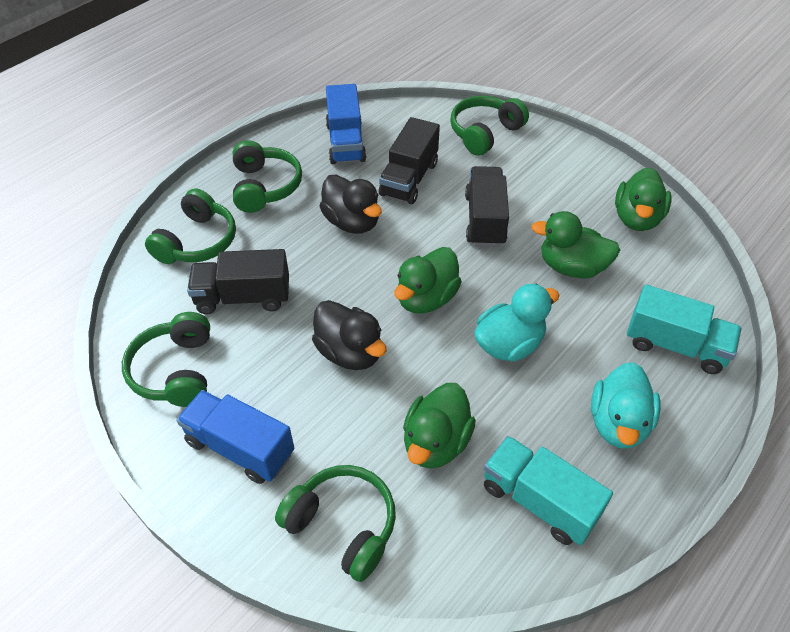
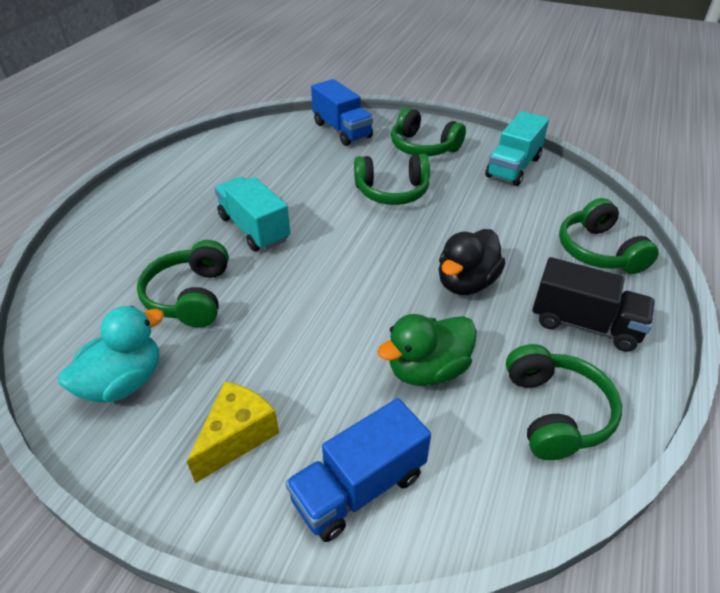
black duck: 2 -> 1
black truck: 3 -> 1
green duck: 4 -> 1
turquoise duck: 2 -> 1
yellow cheese: 0 -> 1

